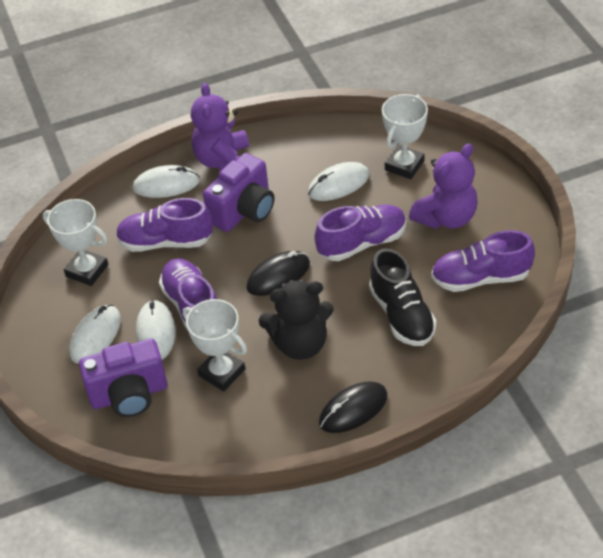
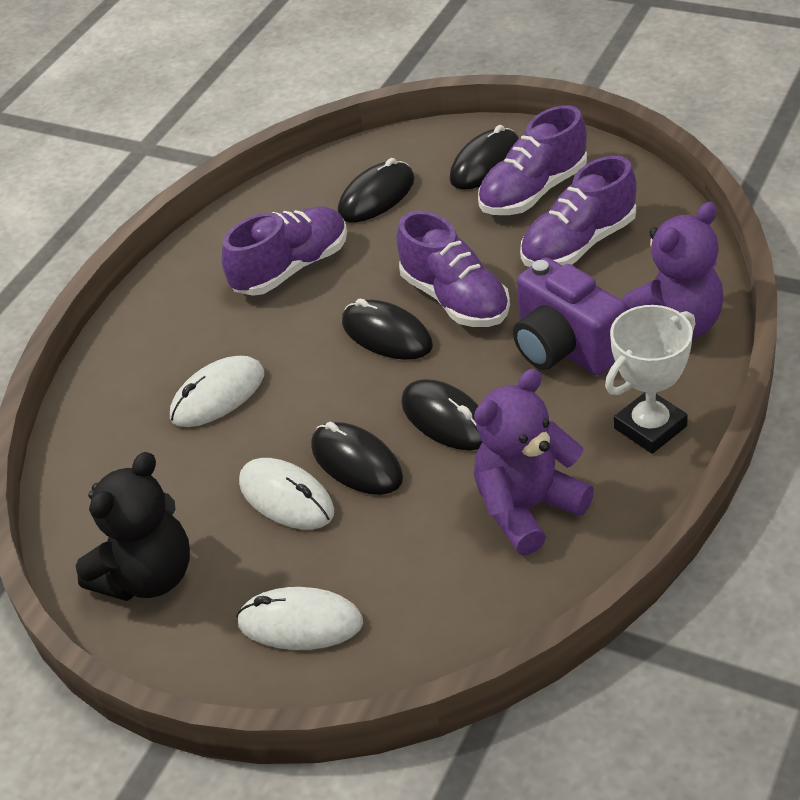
black mouse: 2 -> 5
black shoe: 1 -> 0
purple camera: 2 -> 1
white mouse: 4 -> 3
white trophy: 3 -> 1

